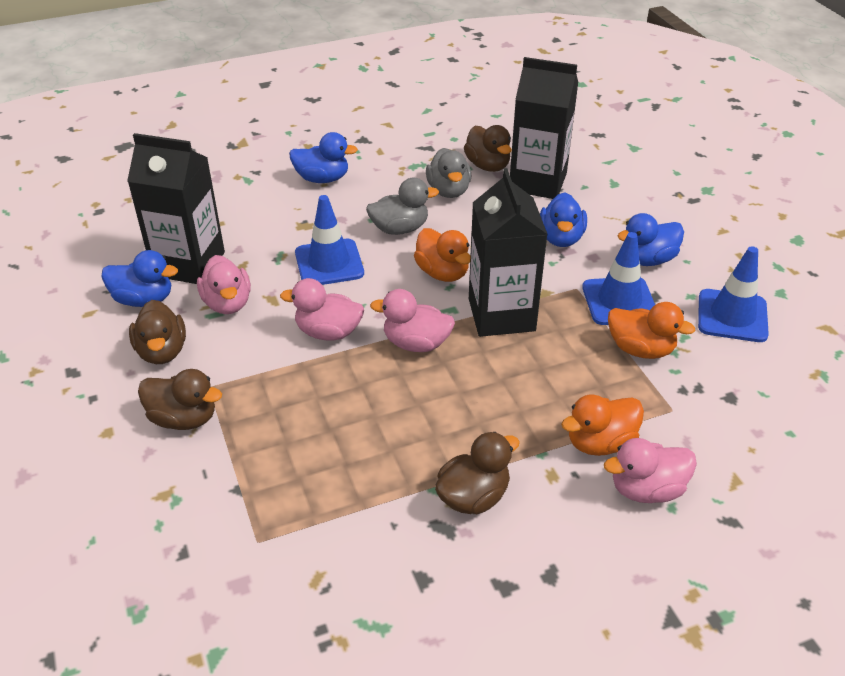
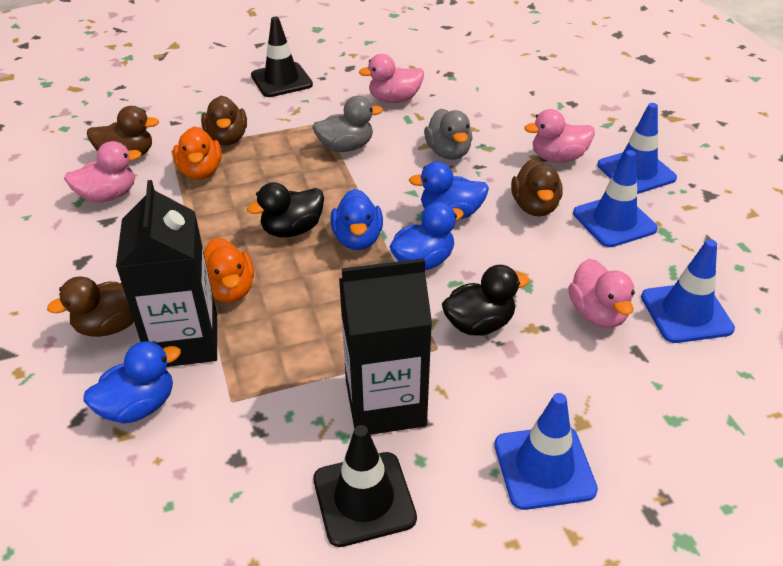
black carton: 3 -> 2
black duck: 0 -> 2
black traffic cone: 0 -> 2
blue traffic cone: 3 -> 4
orange duck: 3 -> 2

